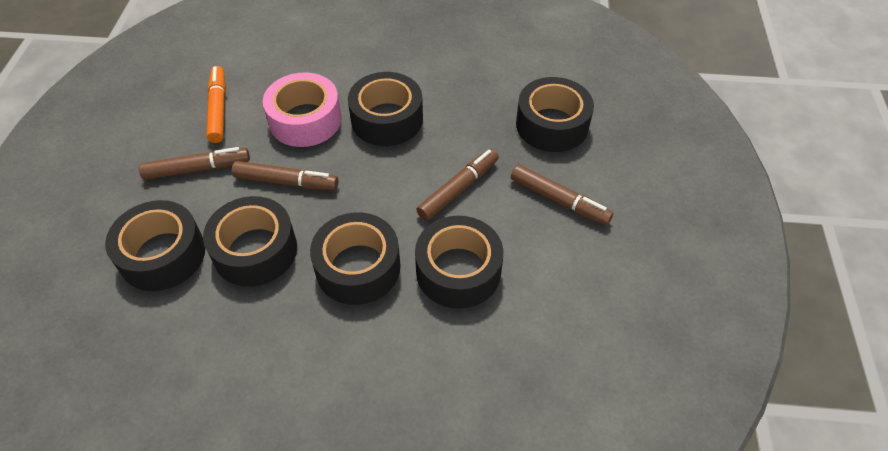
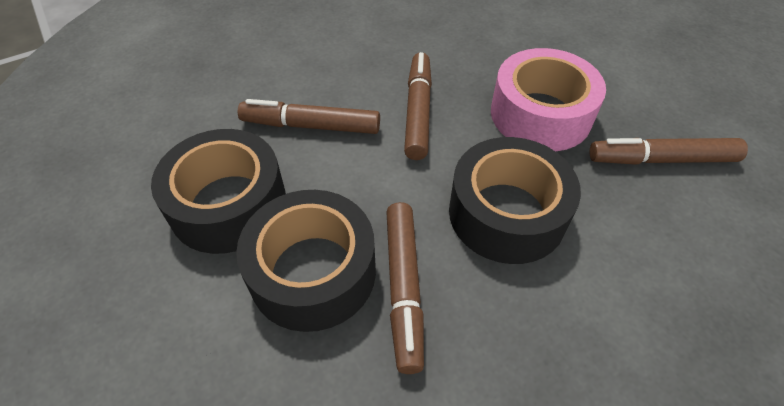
black tape: 6 -> 3
orange marker: 1 -> 0

